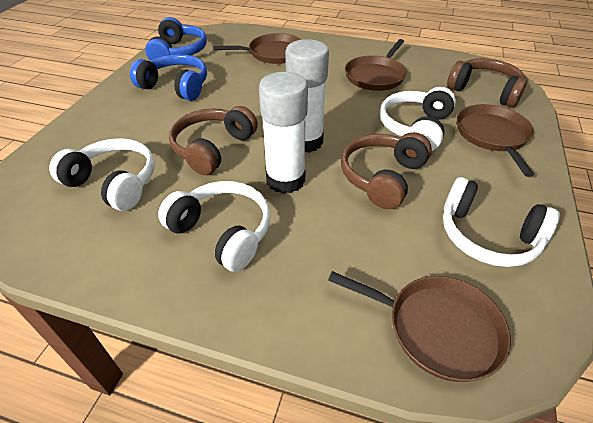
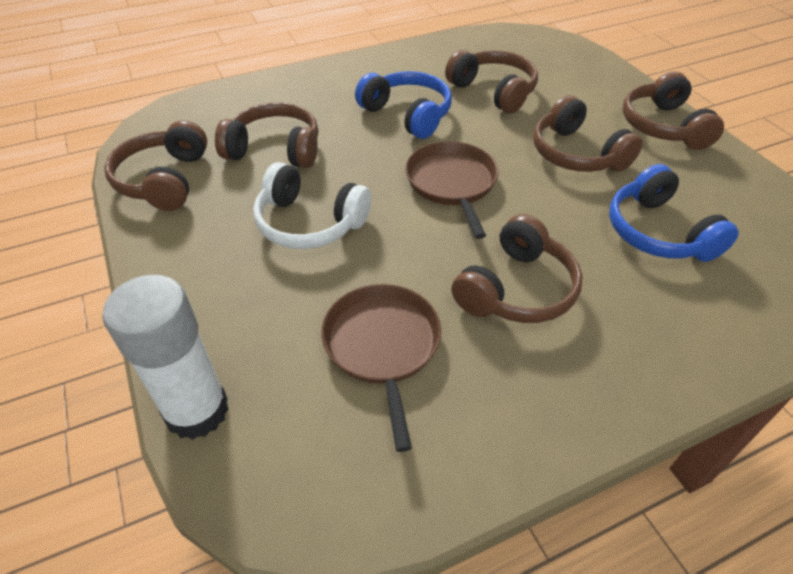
brown headphones: 3 -> 6
brown pan: 4 -> 2
white glue stick: 2 -> 1
white headphones: 4 -> 1

